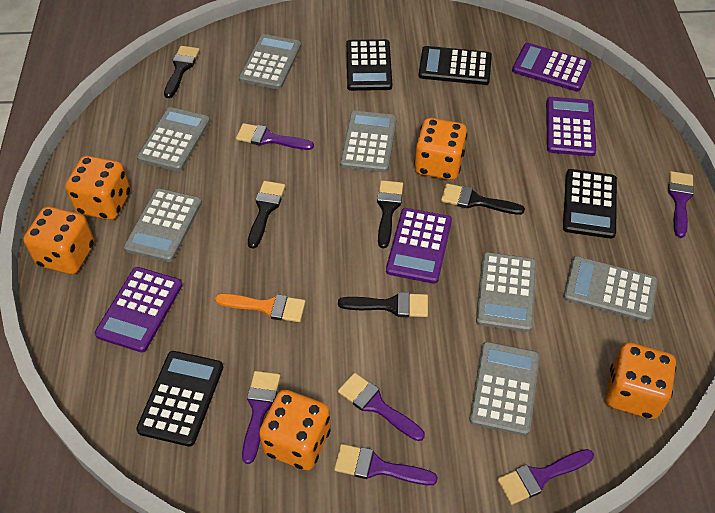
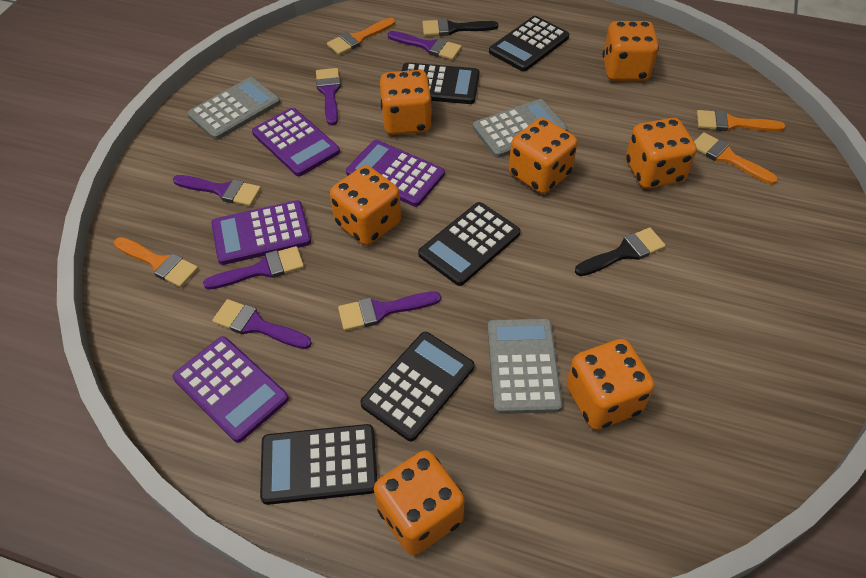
black brush: 5 -> 2
black calculator: 4 -> 5
grey calculator: 7 -> 3
orange brush: 1 -> 4
orange dice: 5 -> 7

